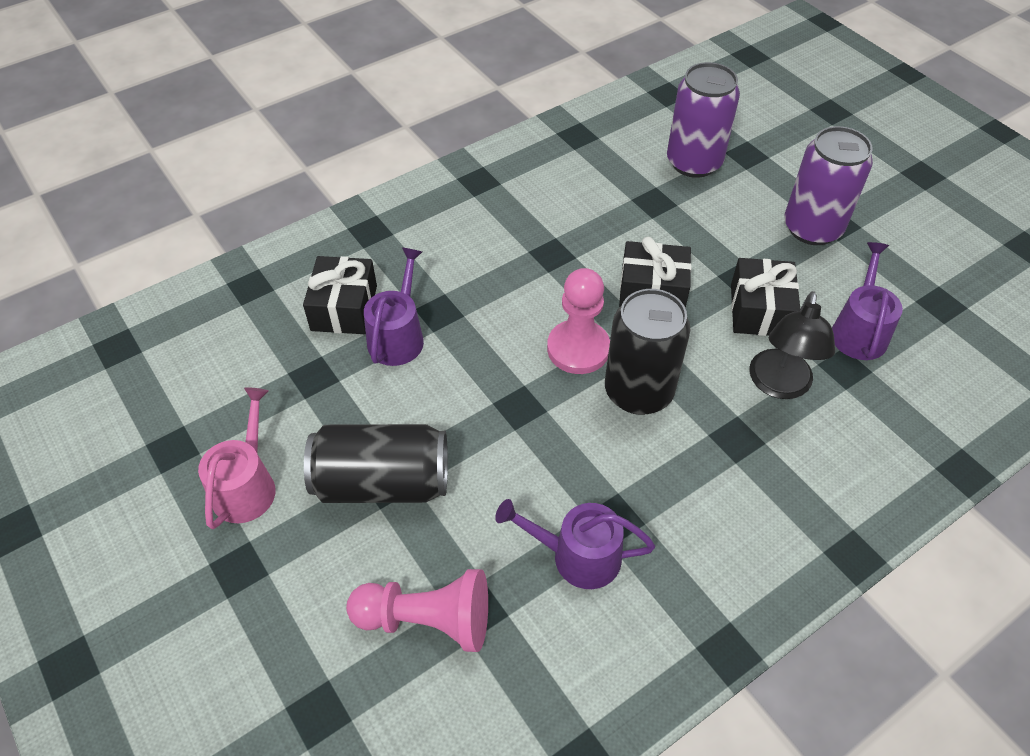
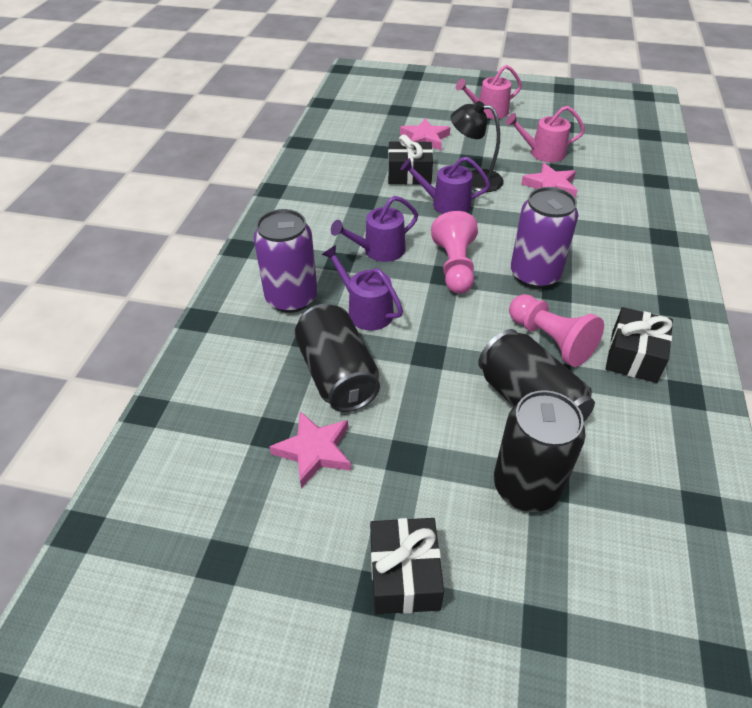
black can: 2 -> 3
pink star: 0 -> 3
pink watering can: 1 -> 2

